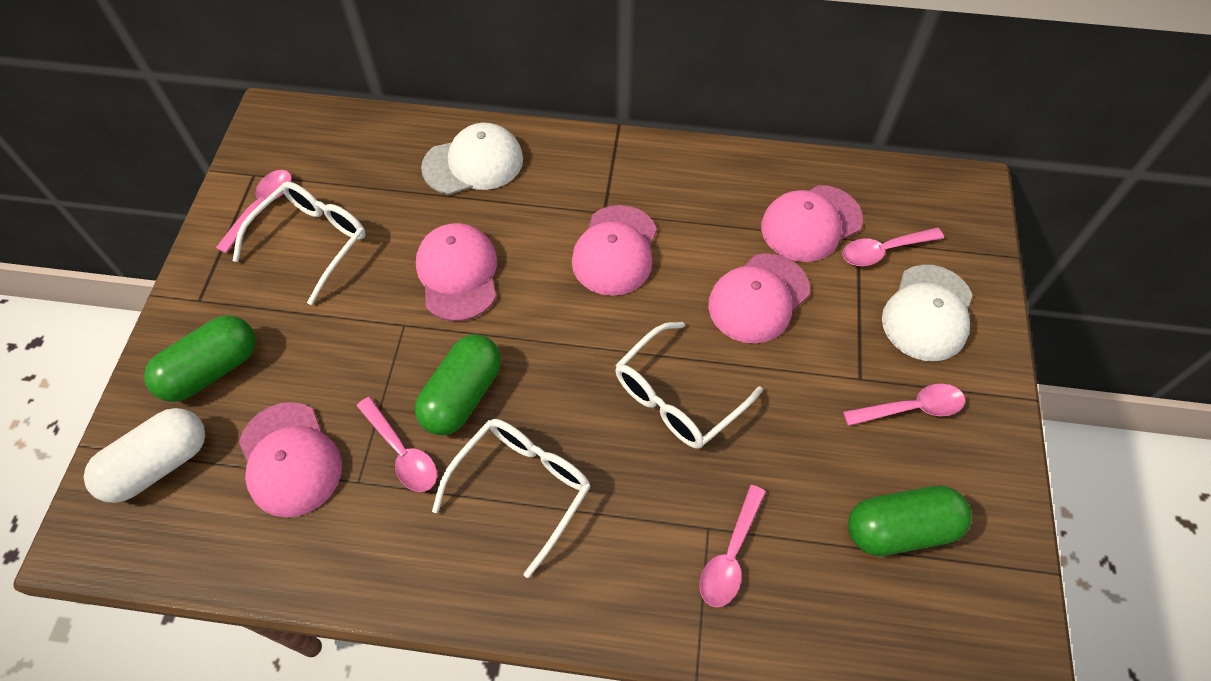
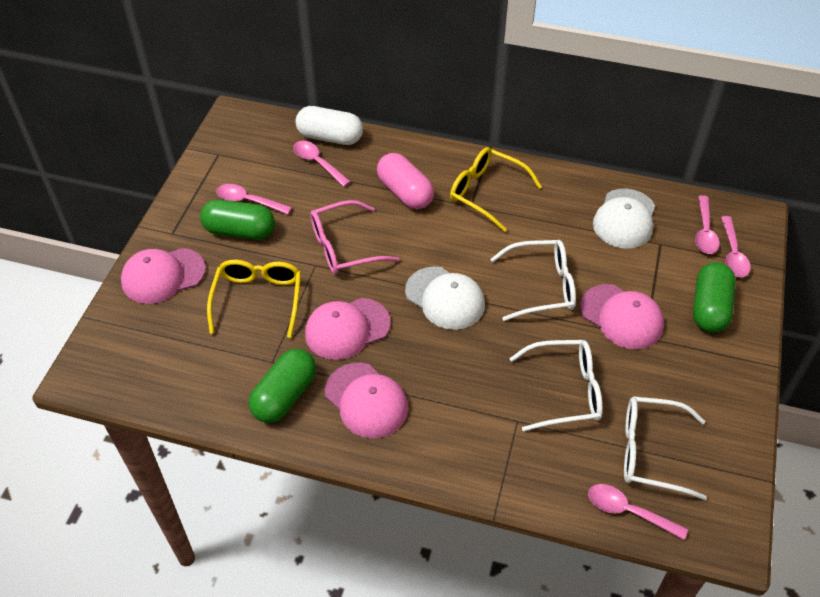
pink cap: 5 -> 4
pink capsule: 0 -> 1
pink glasses: 0 -> 1
yellow glasses: 0 -> 2

